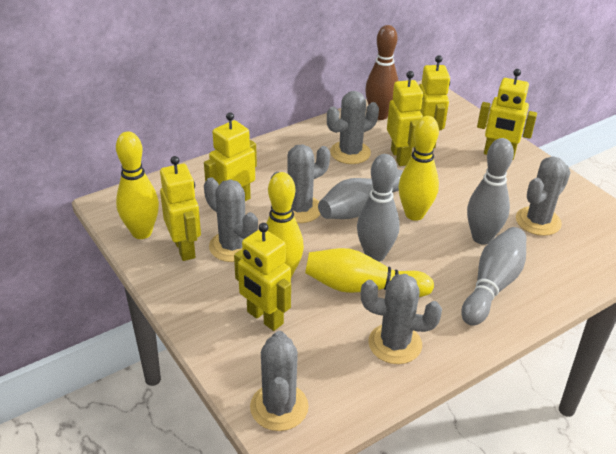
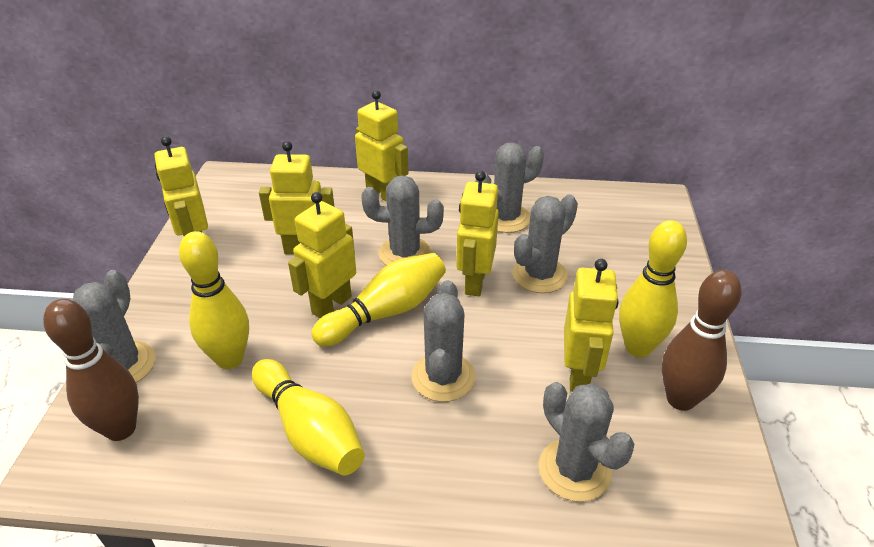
brown bowling pin: 1 -> 2
grey bowling pin: 4 -> 0

